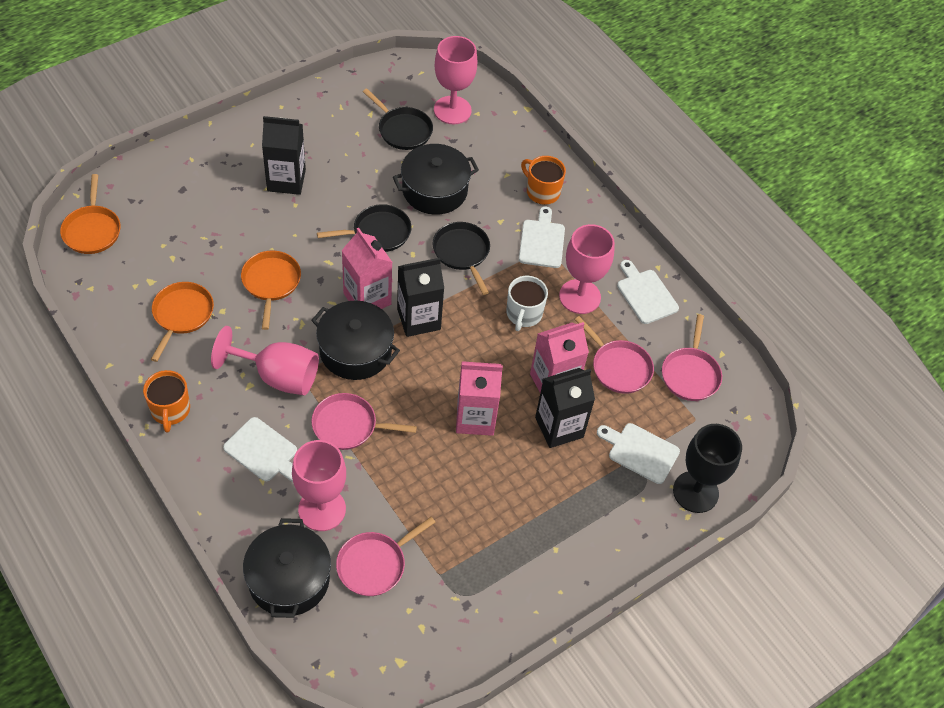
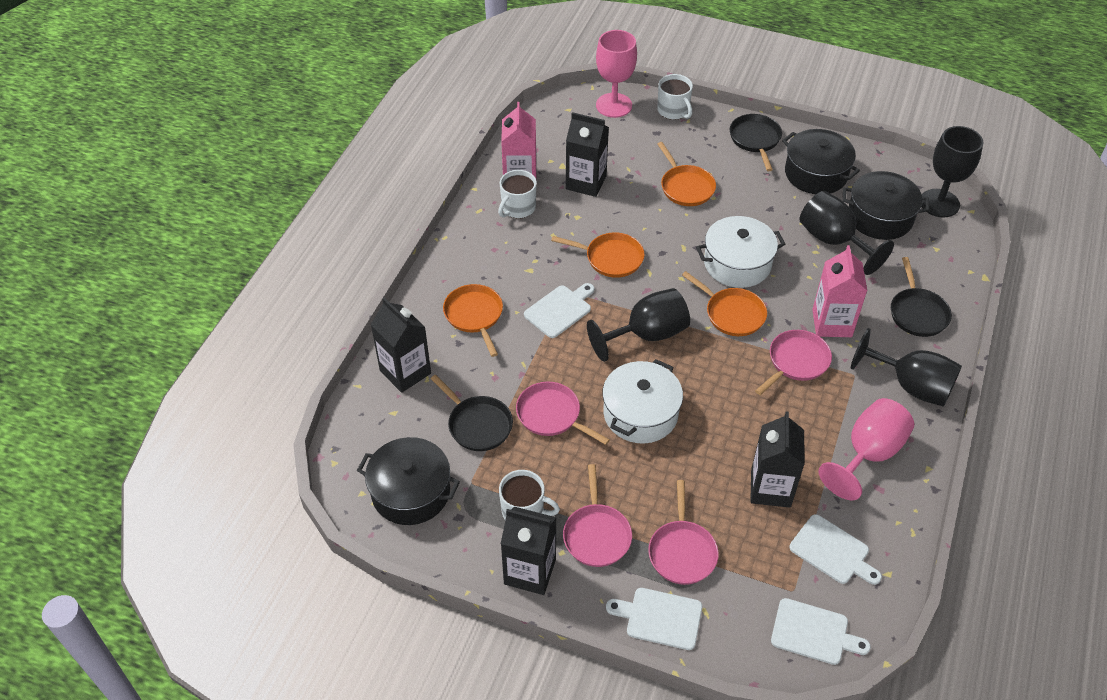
black carton: 3 -> 4
black goblet: 1 -> 4
orange mug: 2 -> 0
orange pan: 3 -> 4
pink carton: 3 -> 2
pink goblet: 4 -> 2
white mug: 1 -> 3
white pot: 0 -> 2

